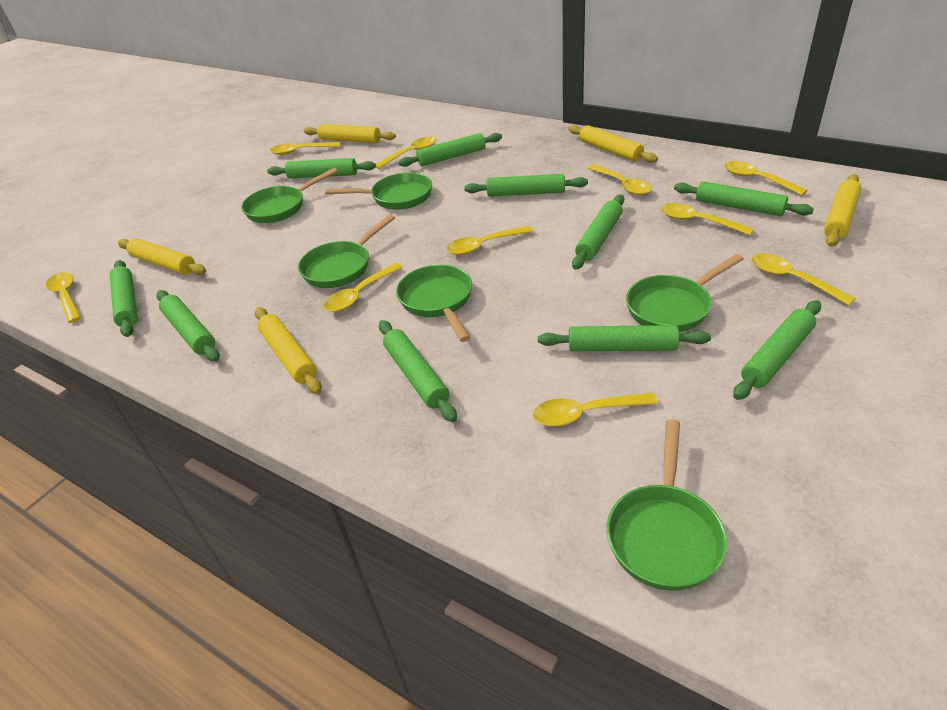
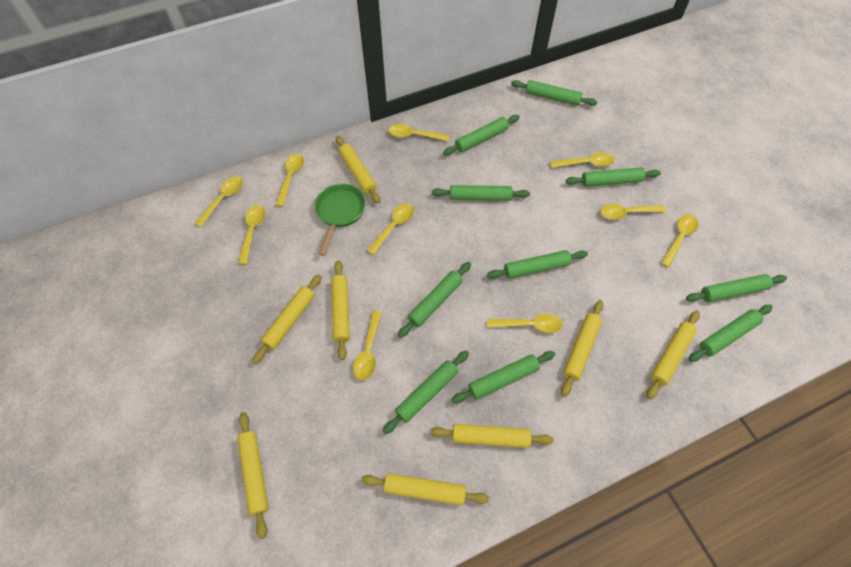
green pan: 6 -> 1
yellow rolling pin: 5 -> 8

